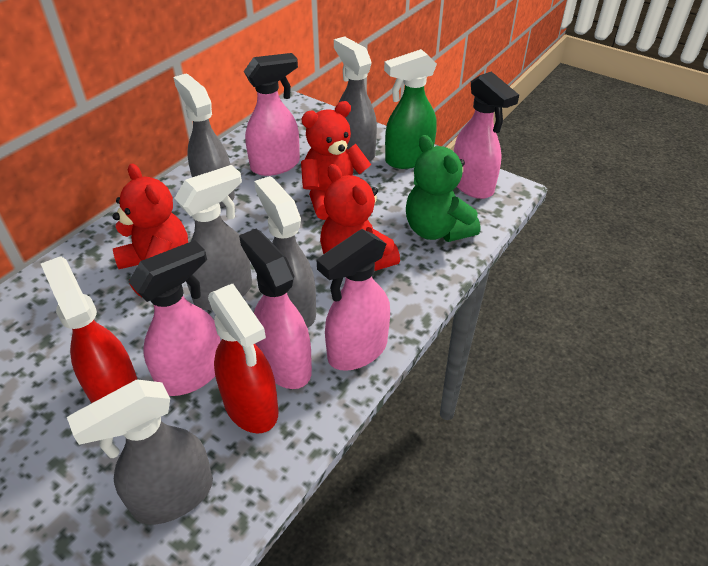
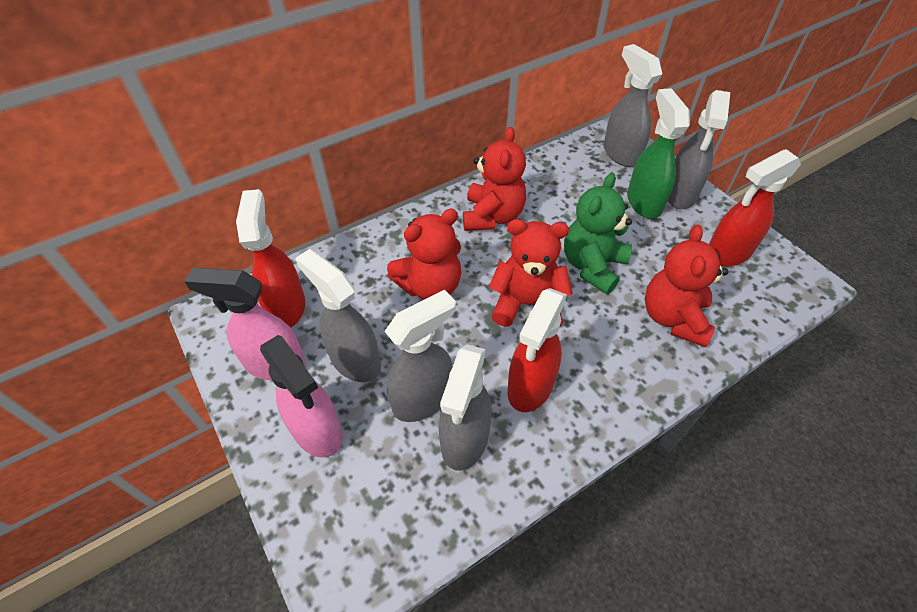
pink spray bottle: 5 -> 2
red spray bottle: 2 -> 3
red teddy bear: 3 -> 4

